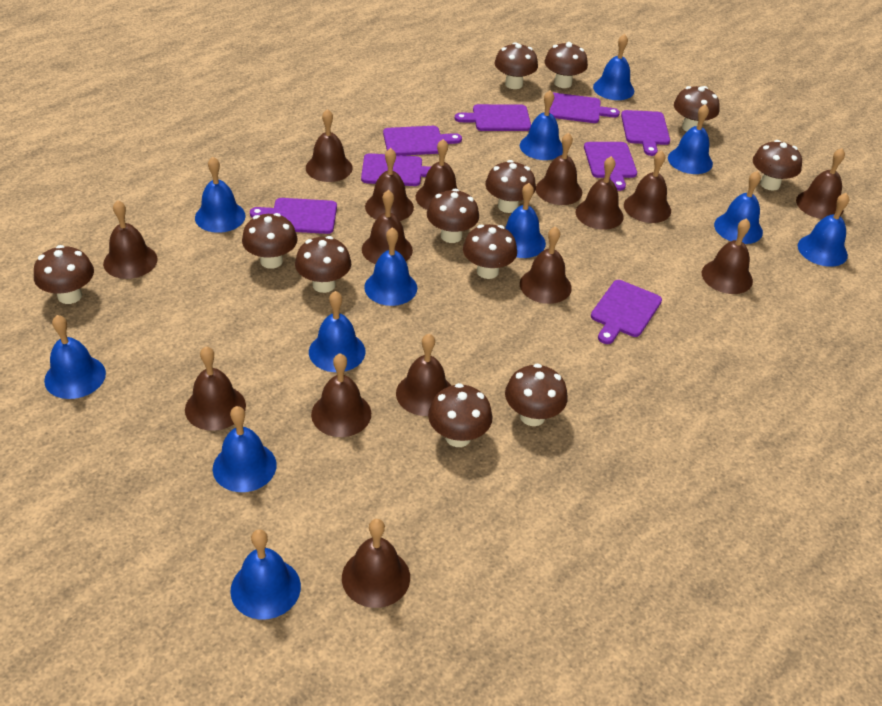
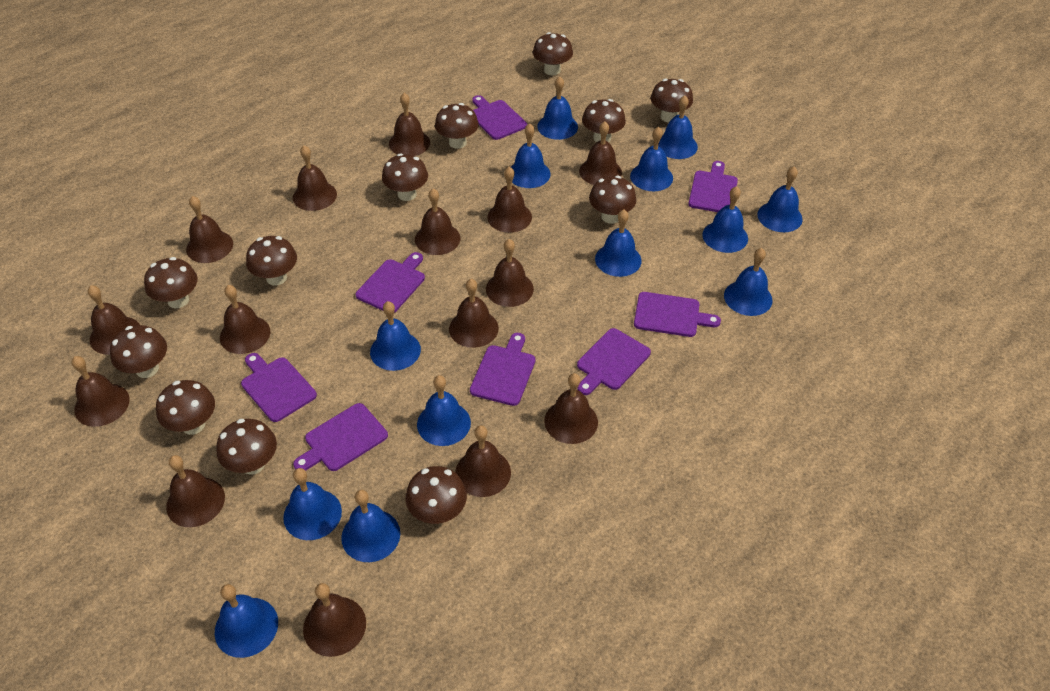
blue bell: 12 -> 13

